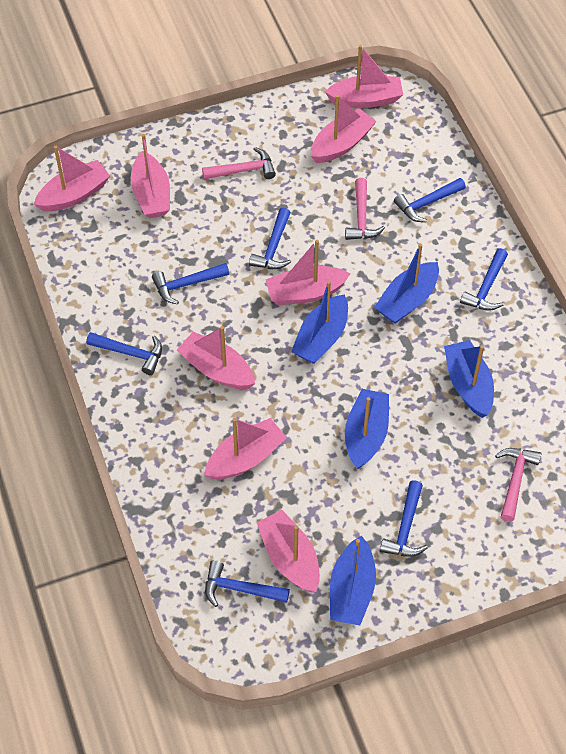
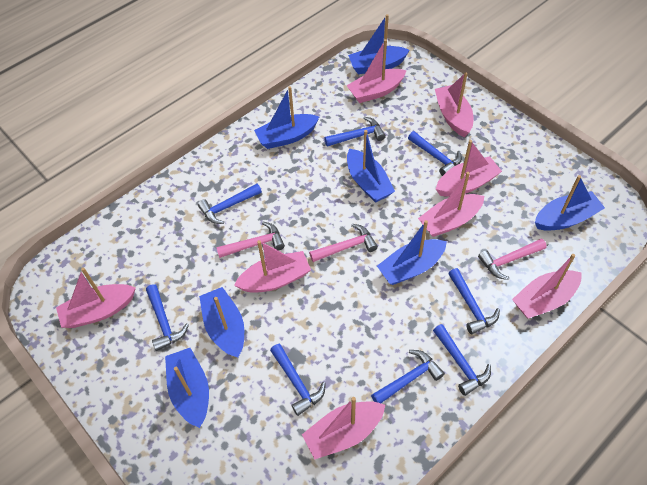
blue boat: 5 -> 7
blue hammer: 7 -> 8

